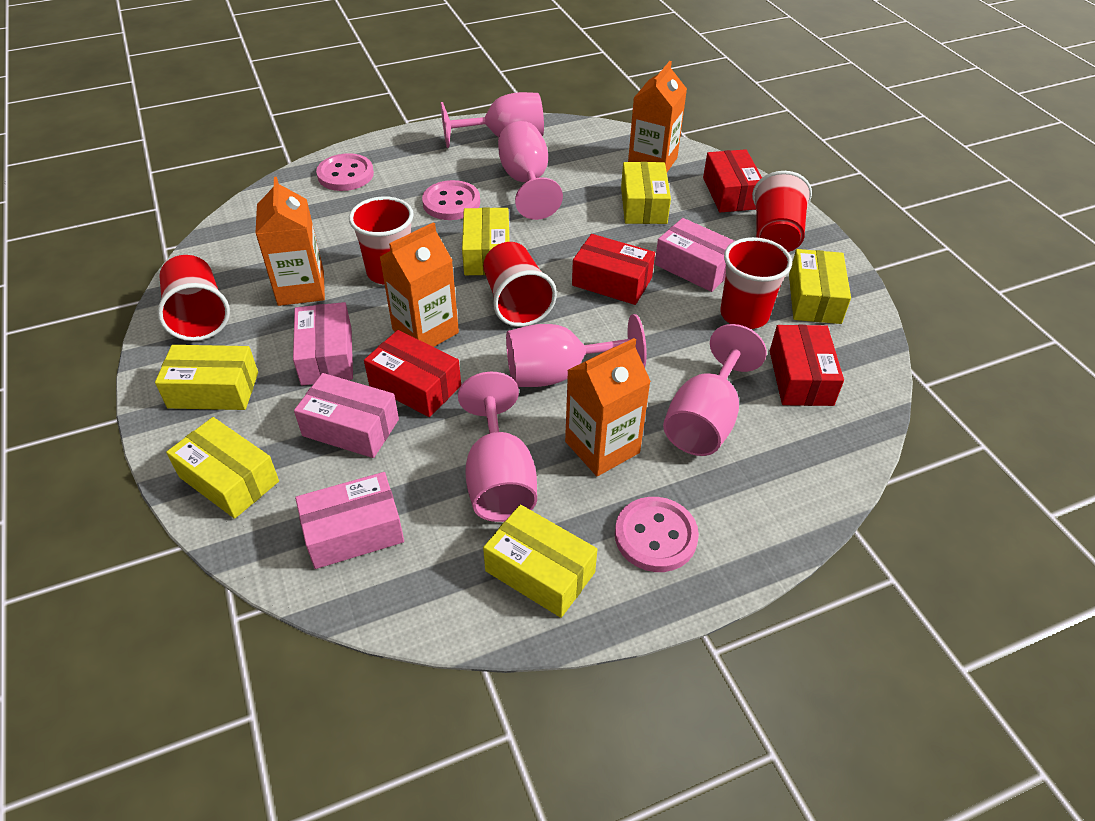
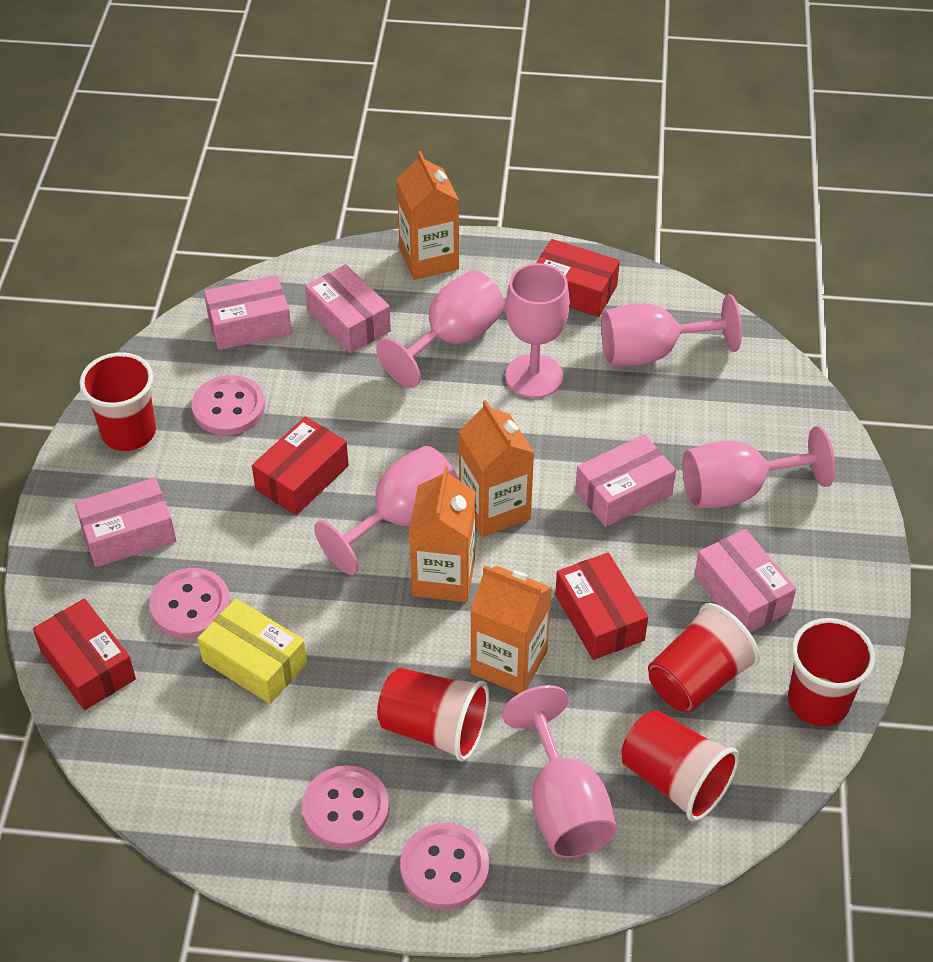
pink box: 4 -> 5
pink button: 3 -> 4
pink goblet: 5 -> 6
yellow box: 6 -> 1

